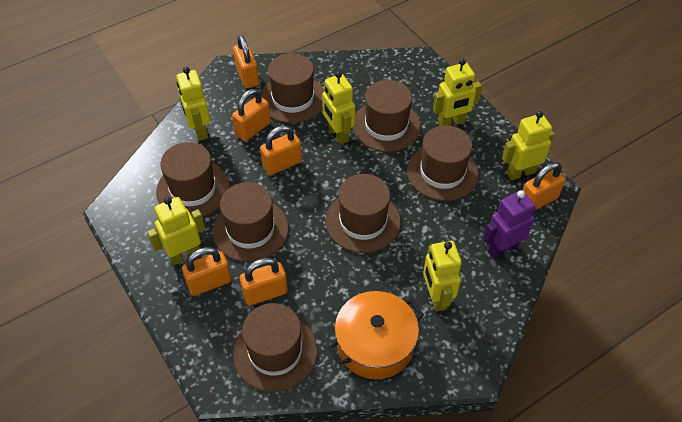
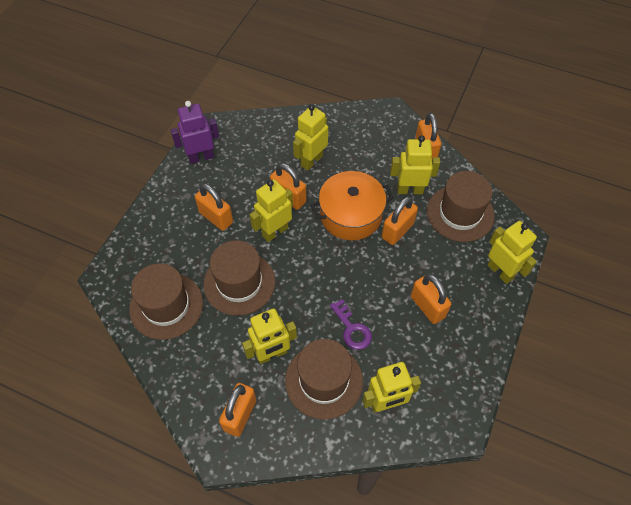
brown hat: 7 -> 4
purple key: 0 -> 1

